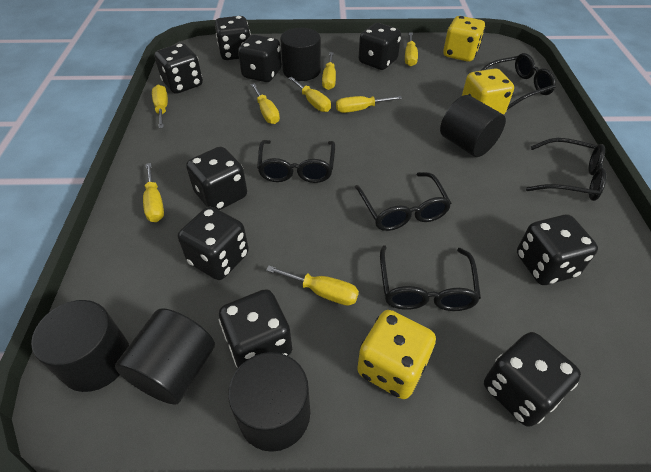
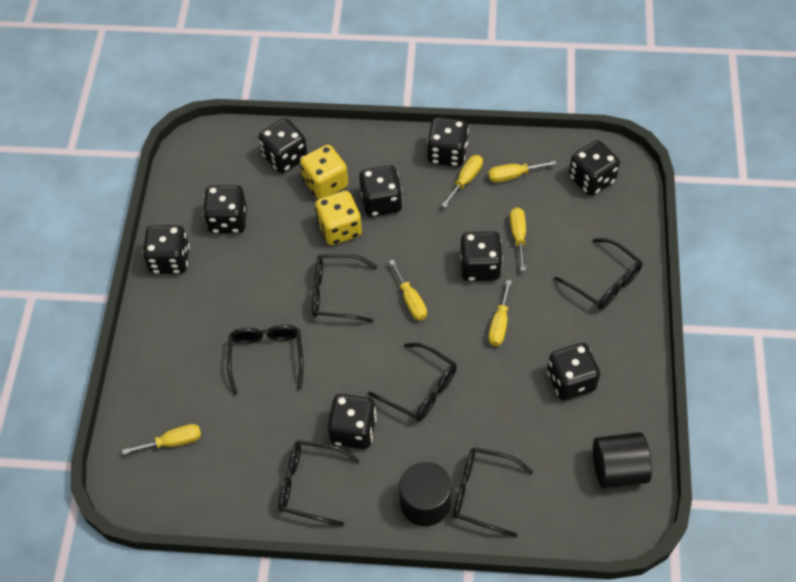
black cylinder: 5 -> 2
black glasses: 5 -> 6
yellow dice: 3 -> 2
yellow screwdriver: 8 -> 6

